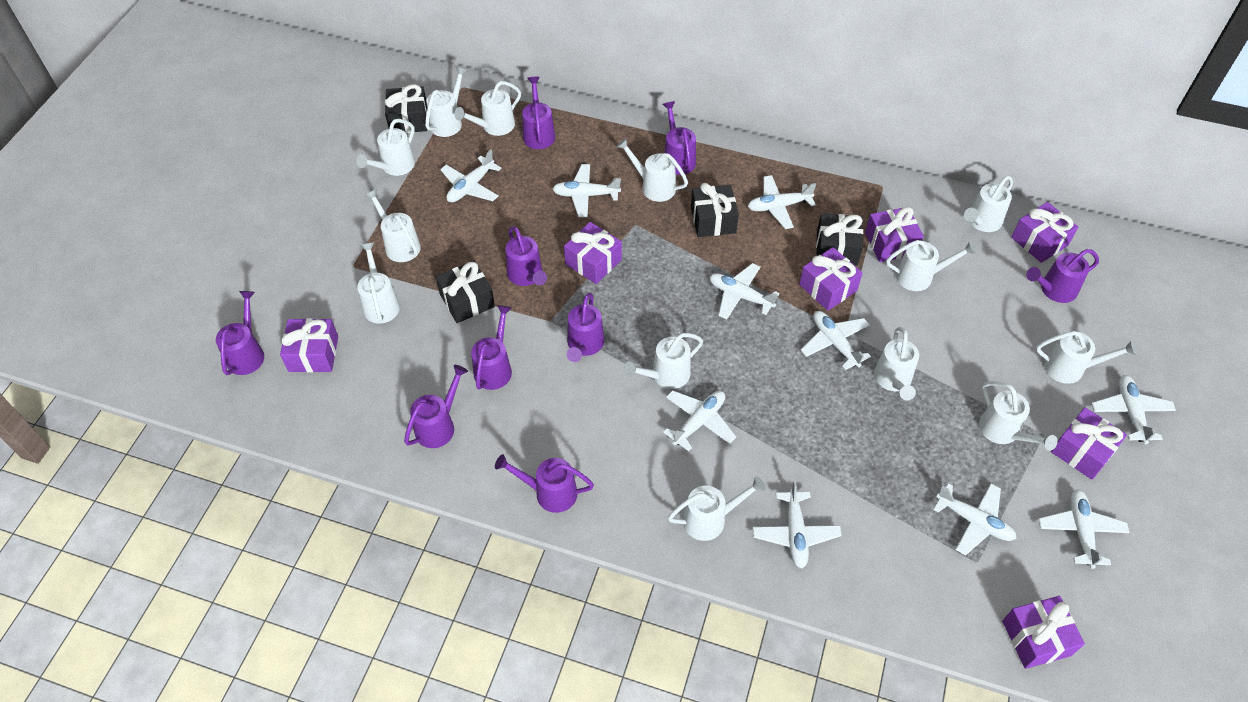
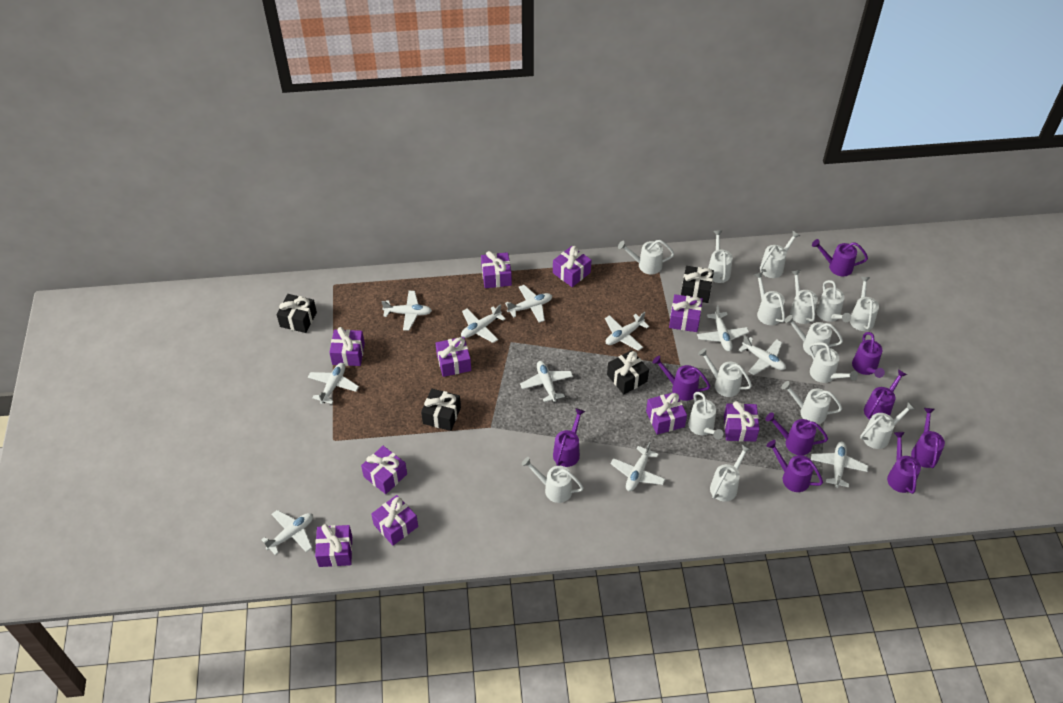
purple gift: 7 -> 10
white plane: 10 -> 11
white watering can: 13 -> 15

